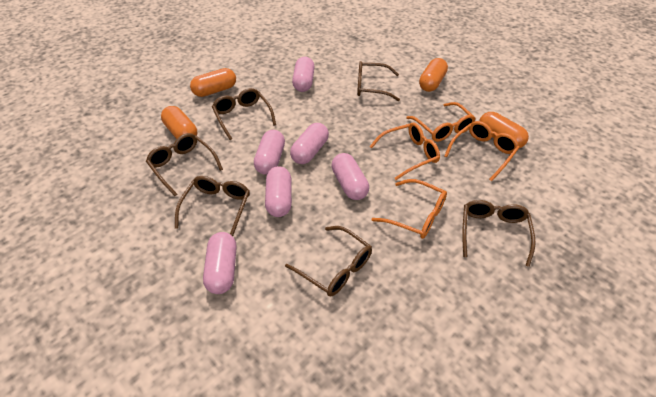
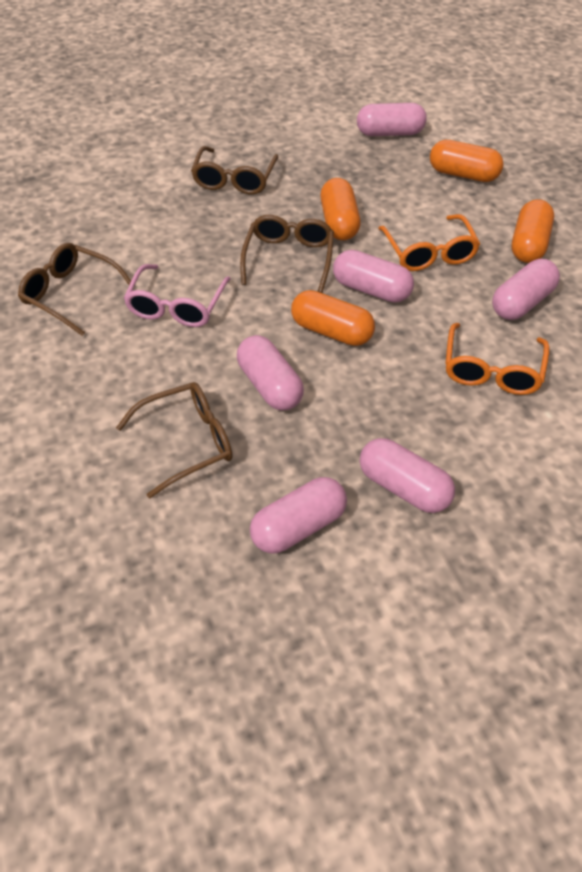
brown glasses: 6 -> 4
orange glasses: 4 -> 2
pink glasses: 0 -> 1

